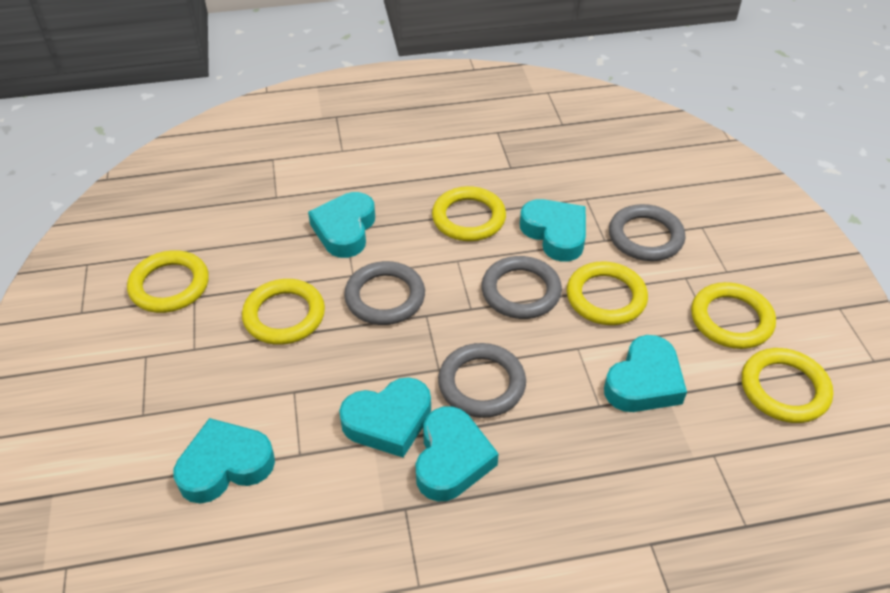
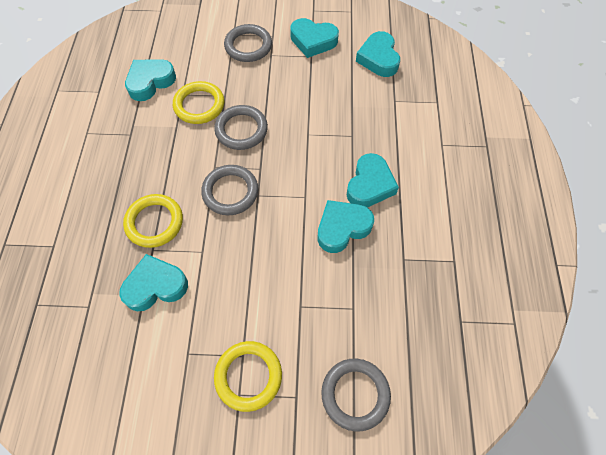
yellow ring: 6 -> 3

